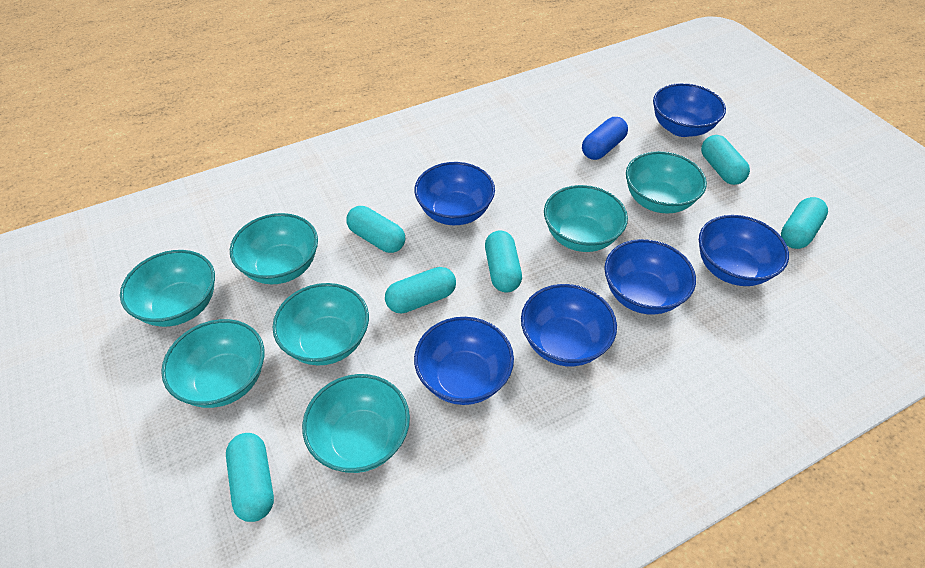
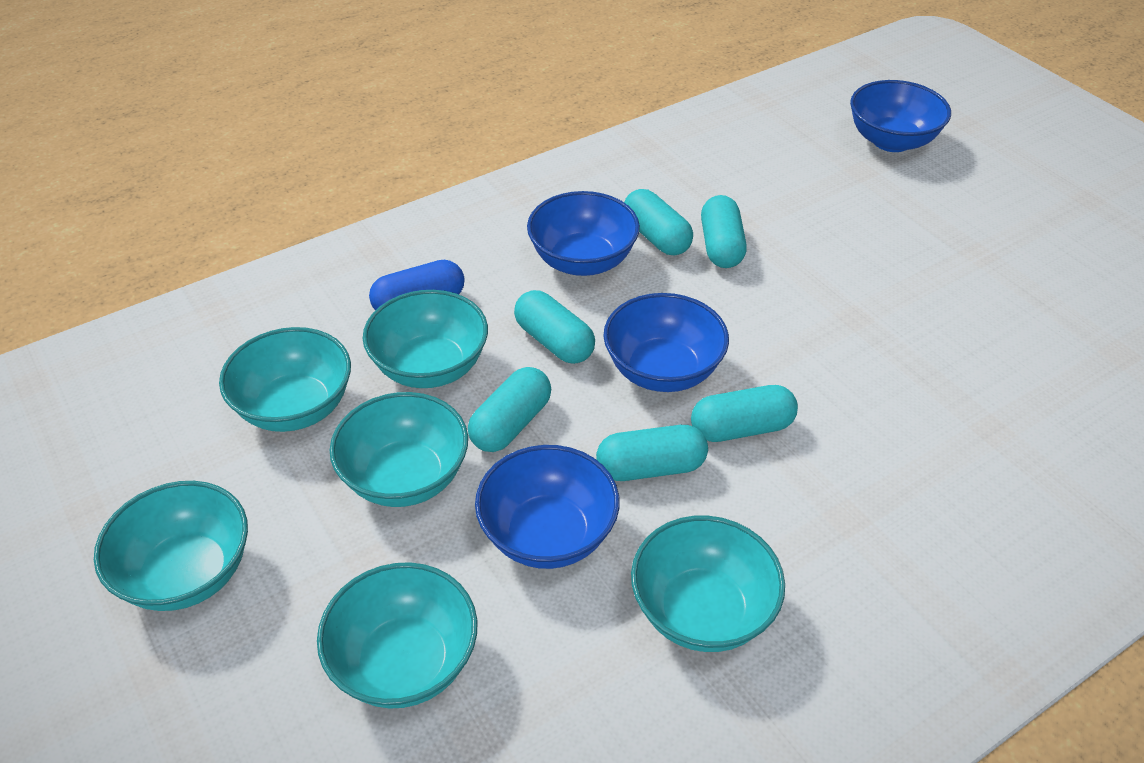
blue bowl: 6 -> 4
turquoise bowl: 7 -> 6

